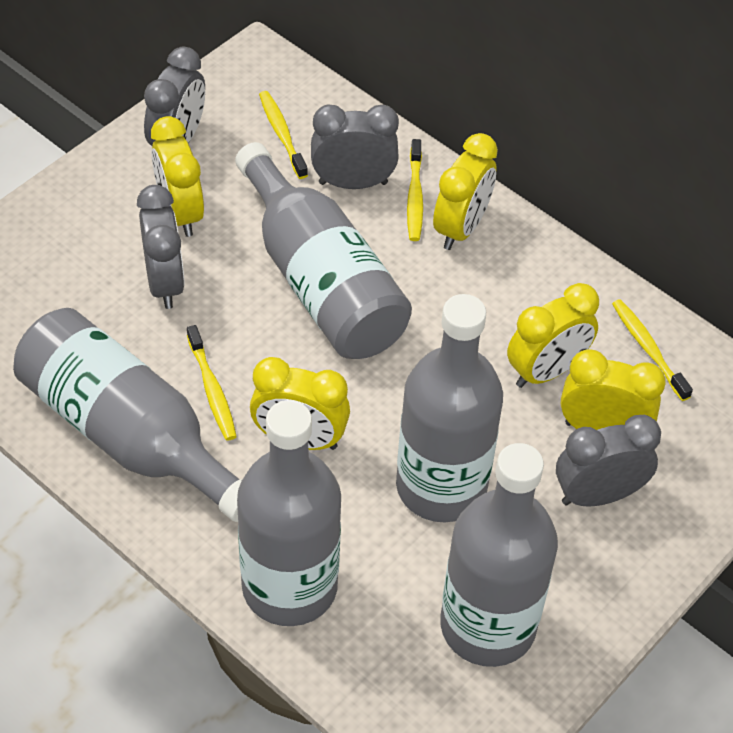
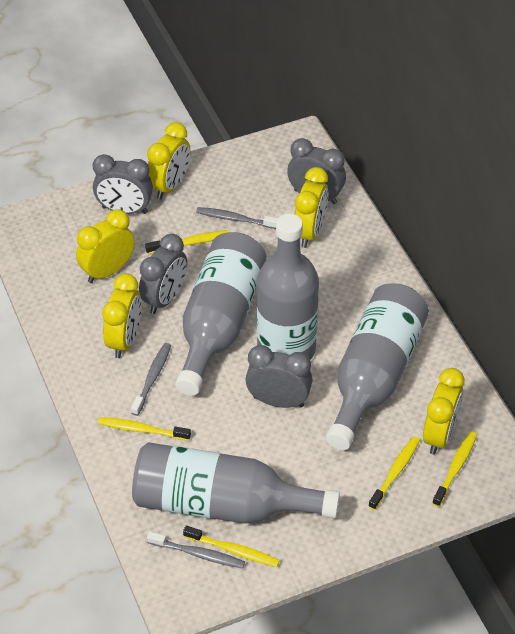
grey bottle: 5 -> 4
grey toothbrush: 0 -> 3
yellow toothbrush: 4 -> 5

